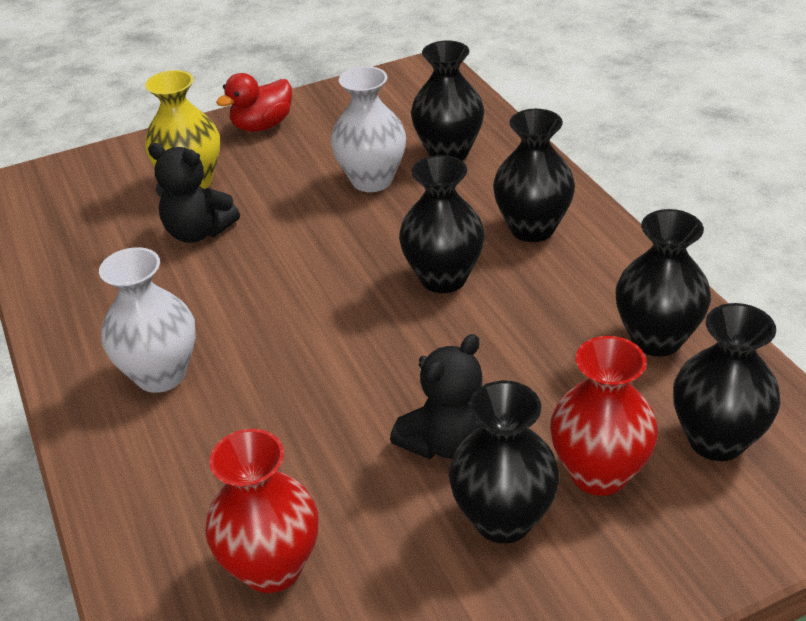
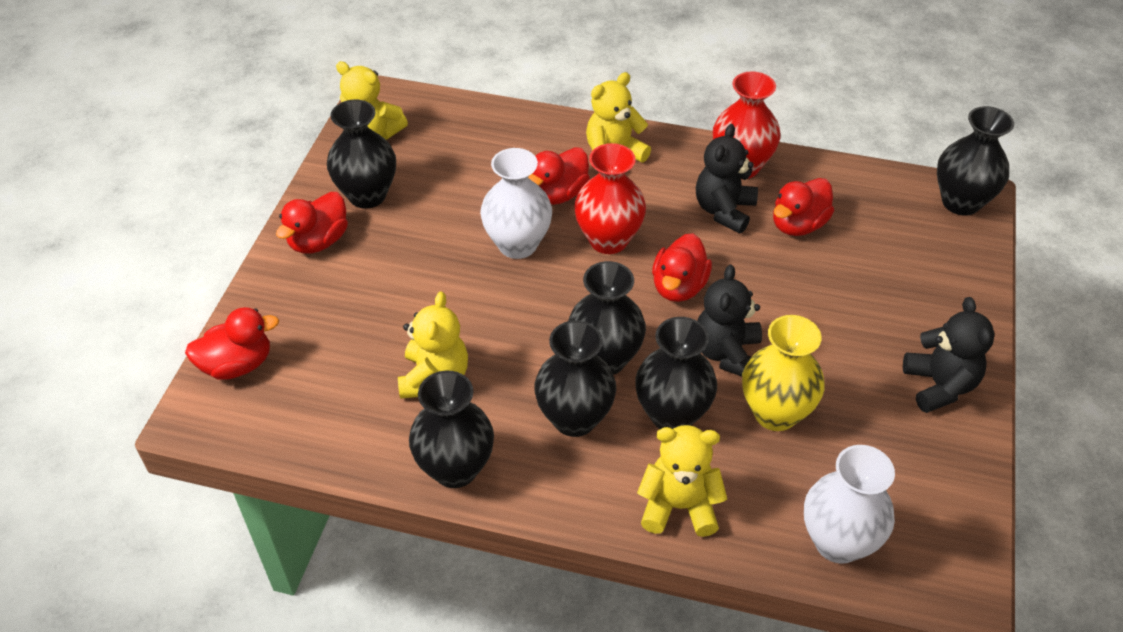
black teddy bear: 2 -> 3
red duck: 1 -> 5
yellow teddy bear: 0 -> 4

